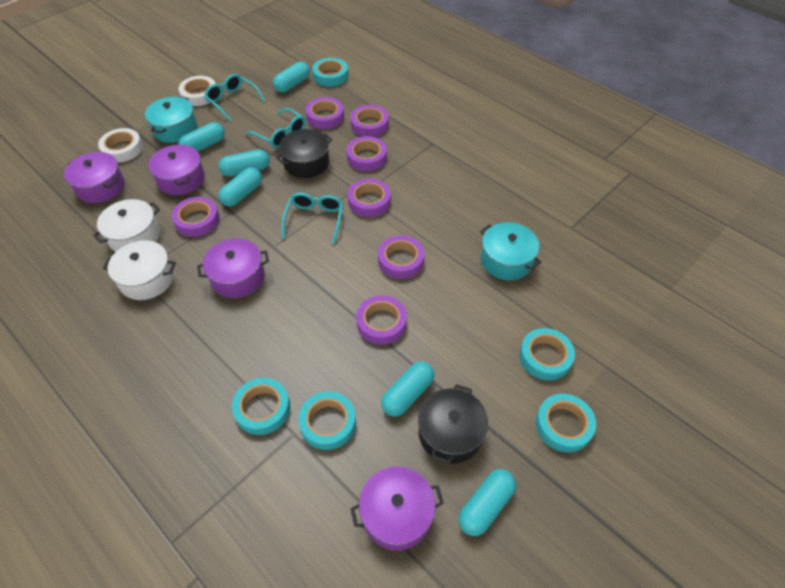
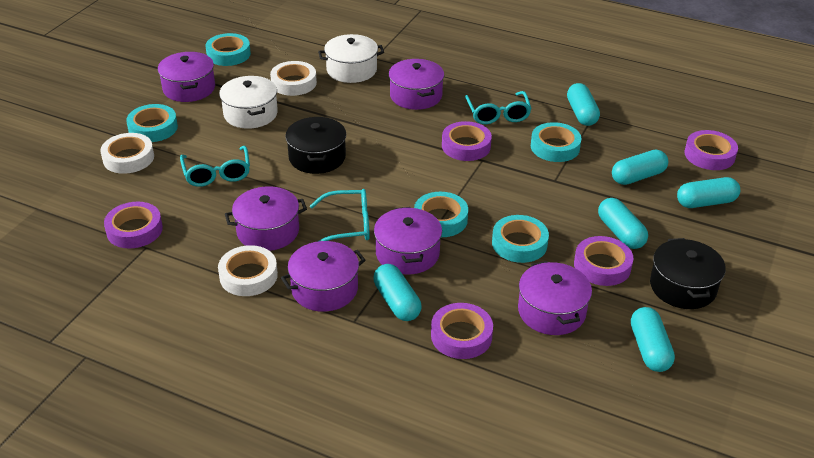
purple pot: 4 -> 6
purple tape: 7 -> 5
turquoise pot: 2 -> 0
white tape: 2 -> 3

